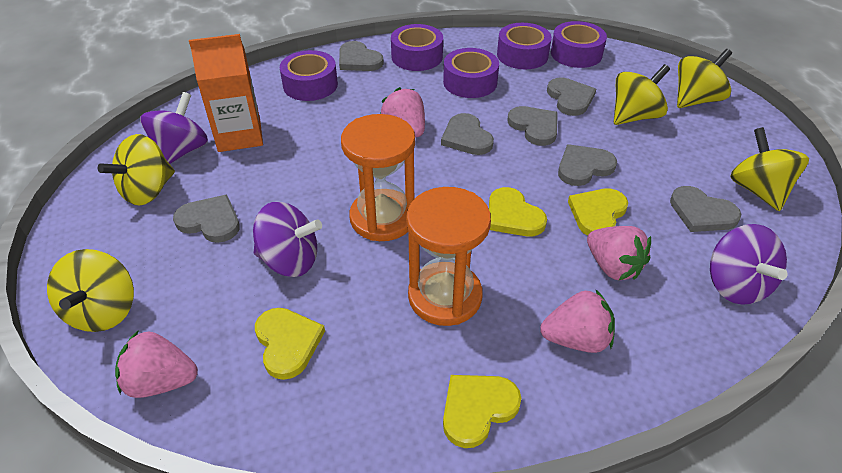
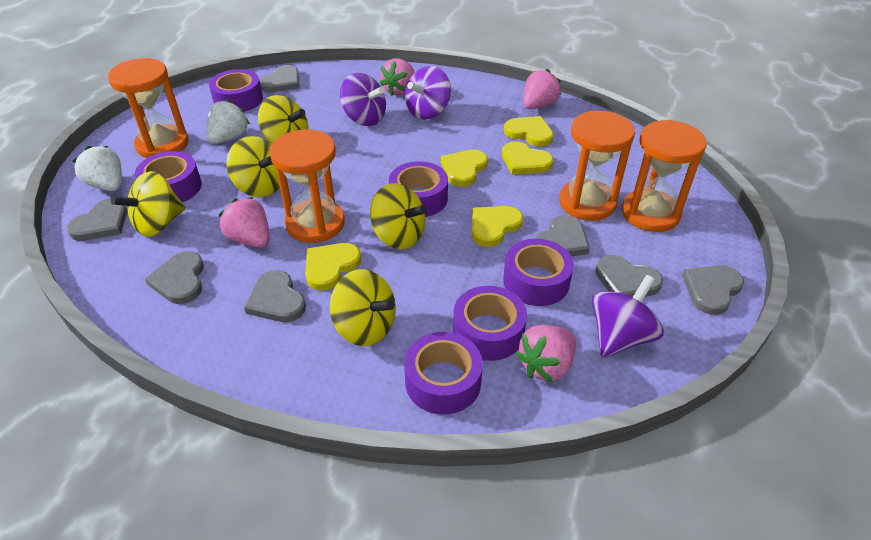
orange carton: 1 -> 0
orange hourglass: 2 -> 4
purple tape: 5 -> 6
white strawberry: 0 -> 2
yellow heart: 4 -> 5

